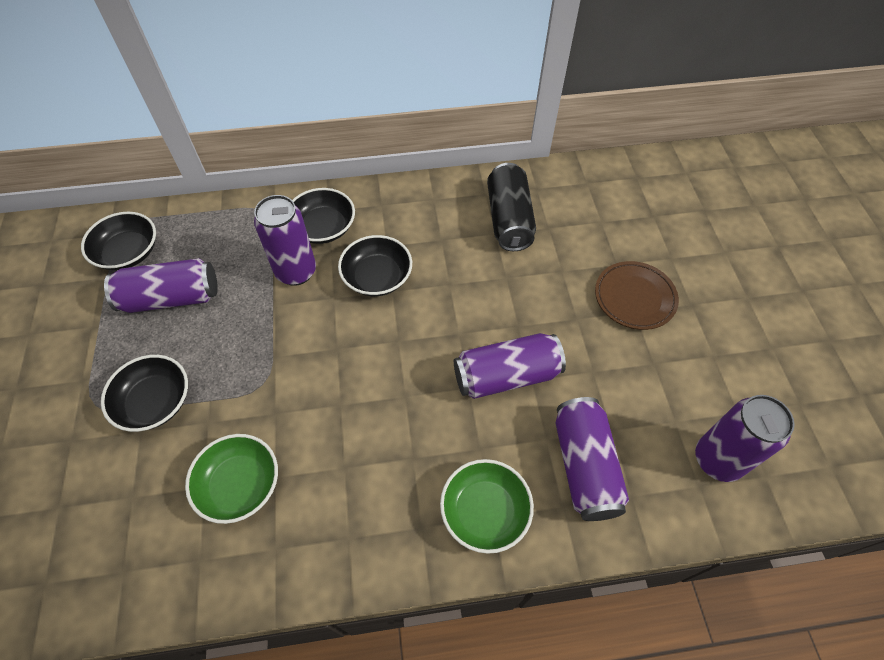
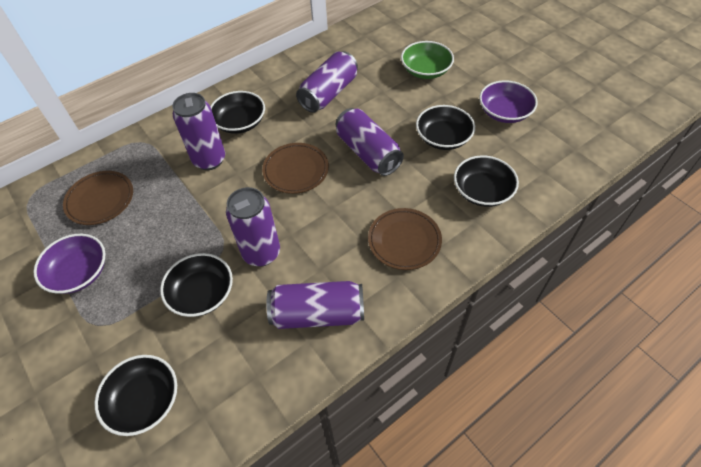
black bowl: 4 -> 5
black can: 1 -> 0
brown plate: 1 -> 3
green bowl: 2 -> 1
purple bowl: 0 -> 2

